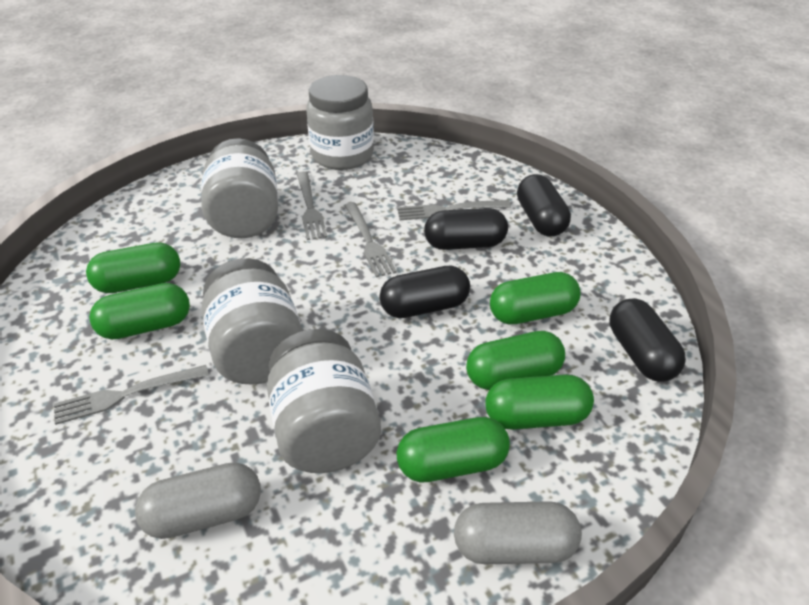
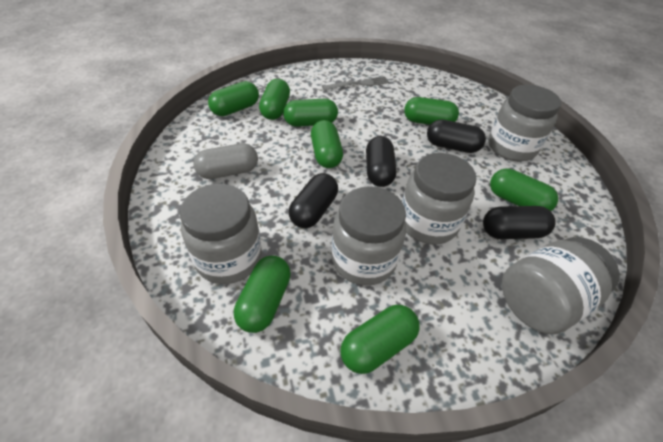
green capsule: 6 -> 8
grey capsule: 2 -> 1
grey fork: 4 -> 1
grey jar: 4 -> 5

